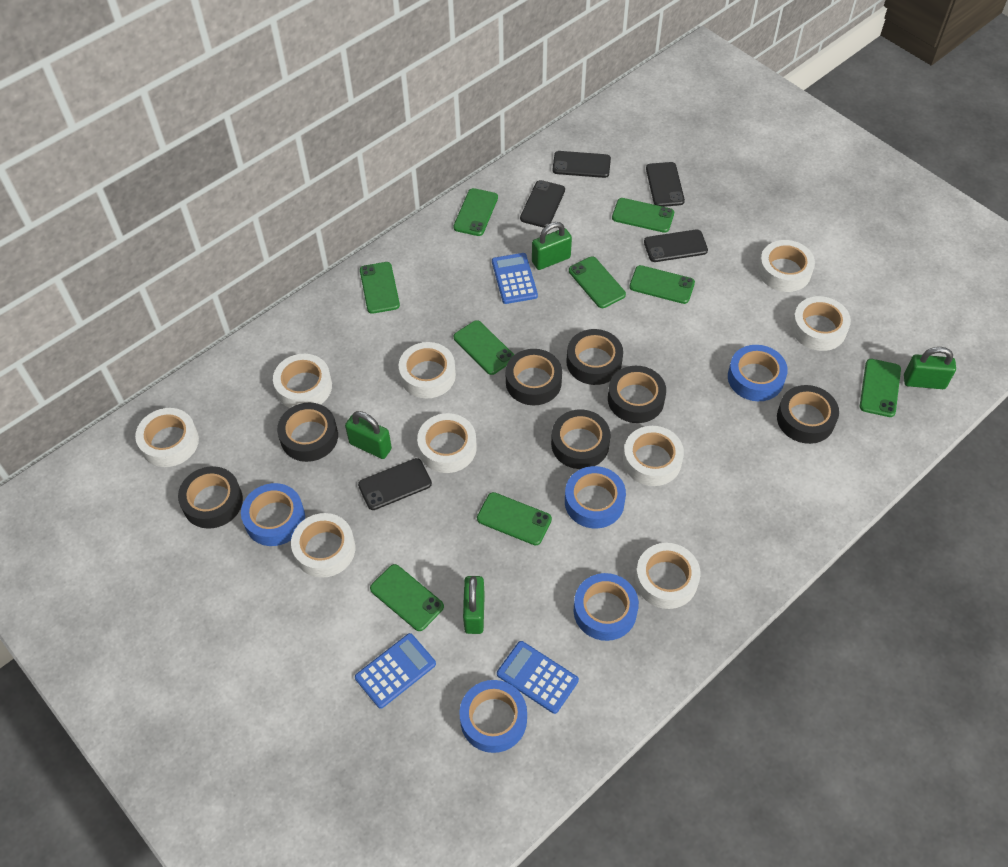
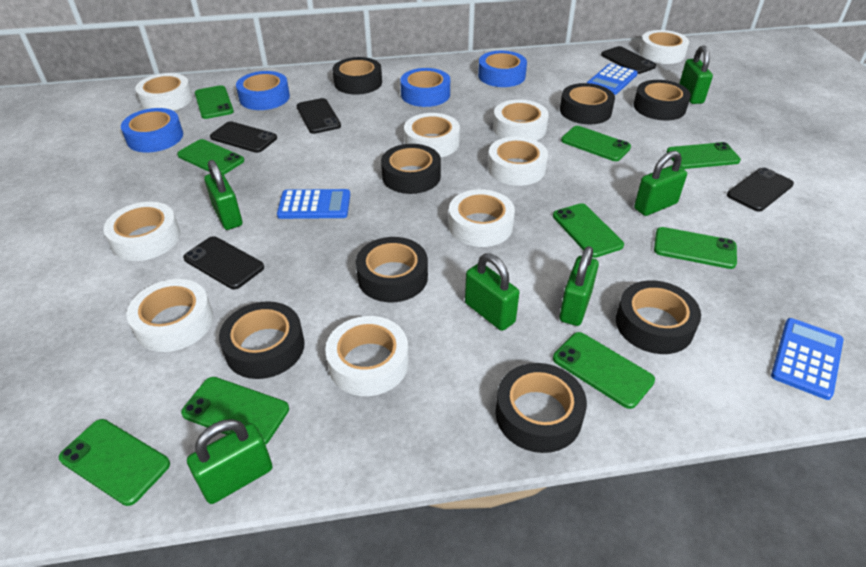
black tape: 7 -> 8
blue tape: 5 -> 4
green padlock: 4 -> 6

